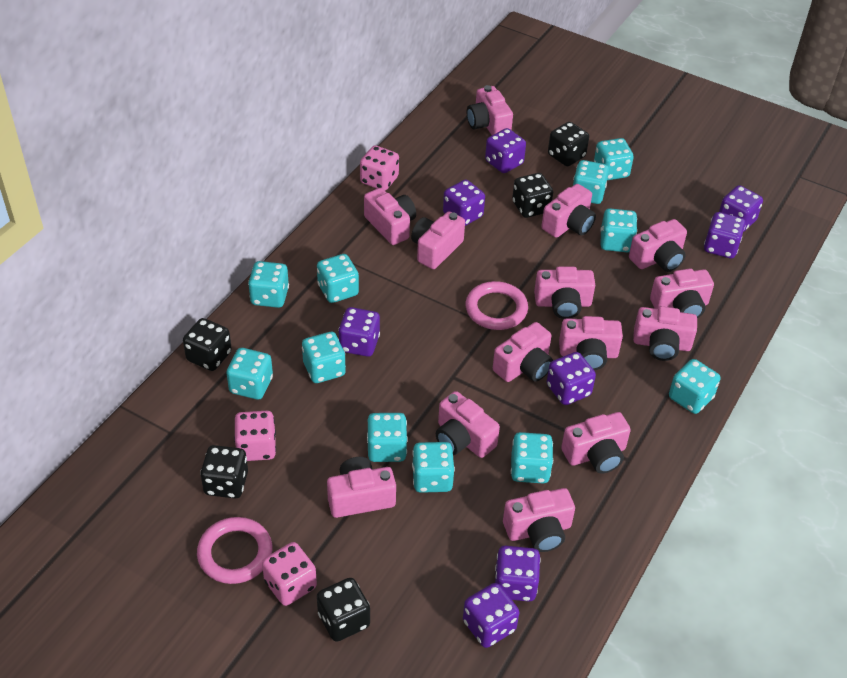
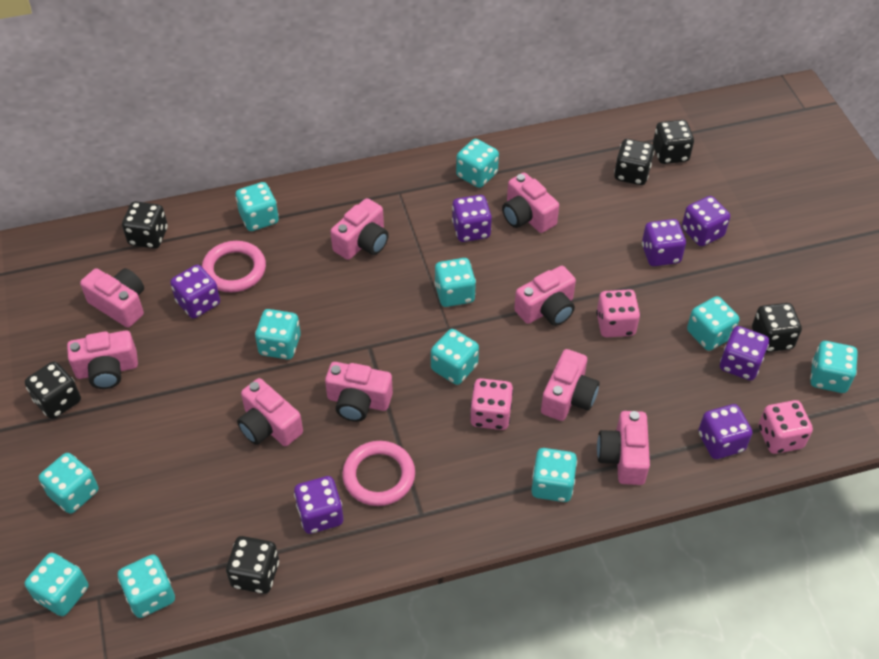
black dice: 5 -> 6
pink camera: 14 -> 9
purple dice: 8 -> 7

